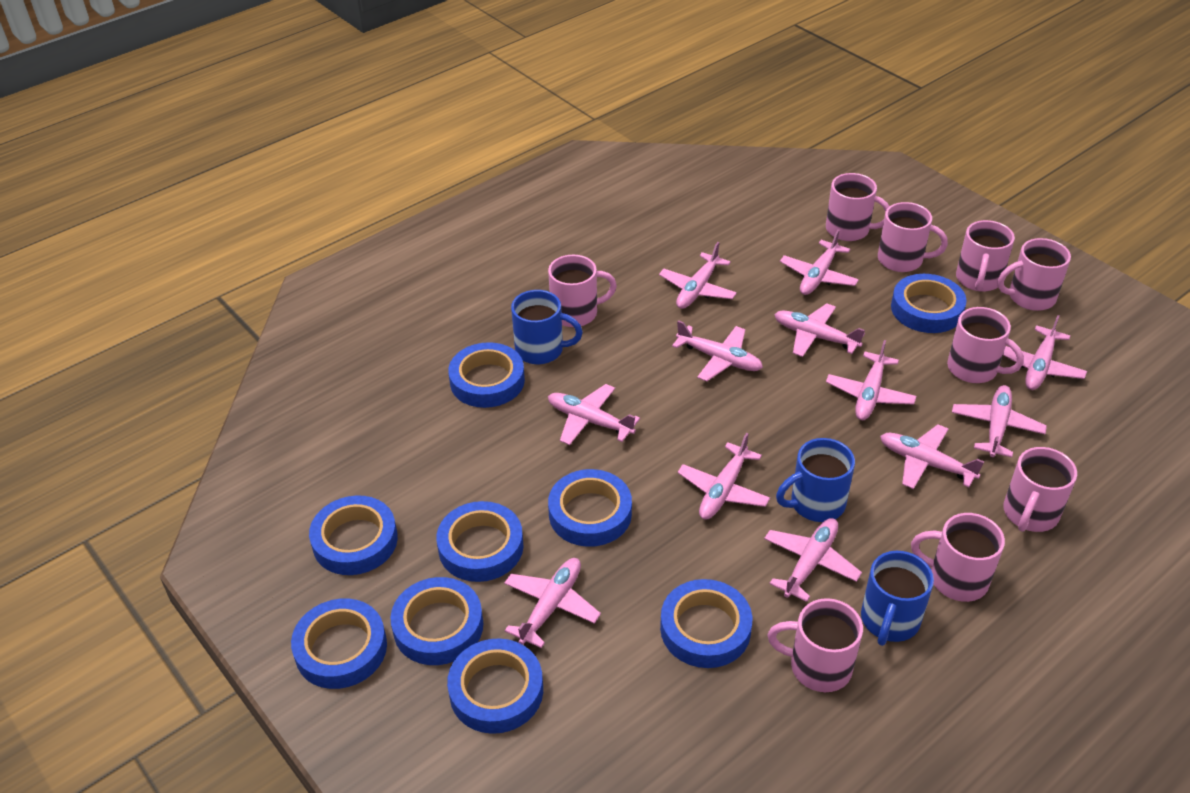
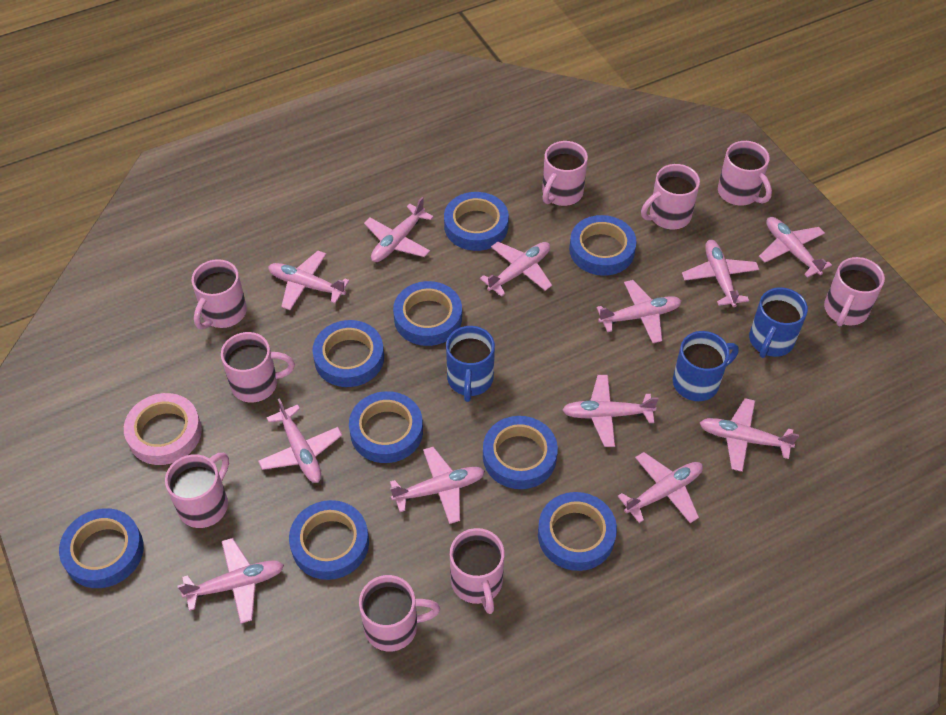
pink tape: 0 -> 1

